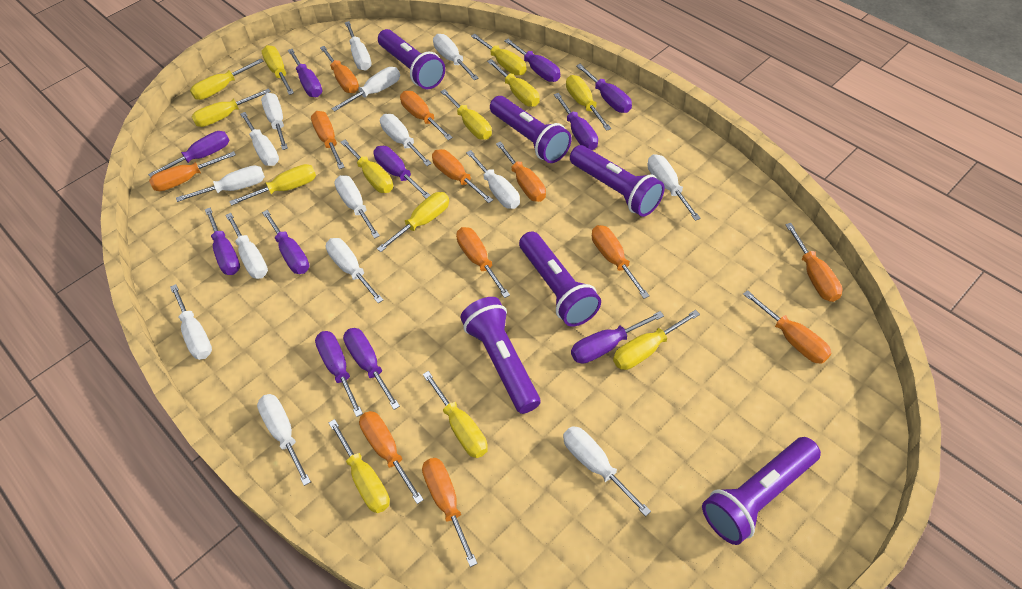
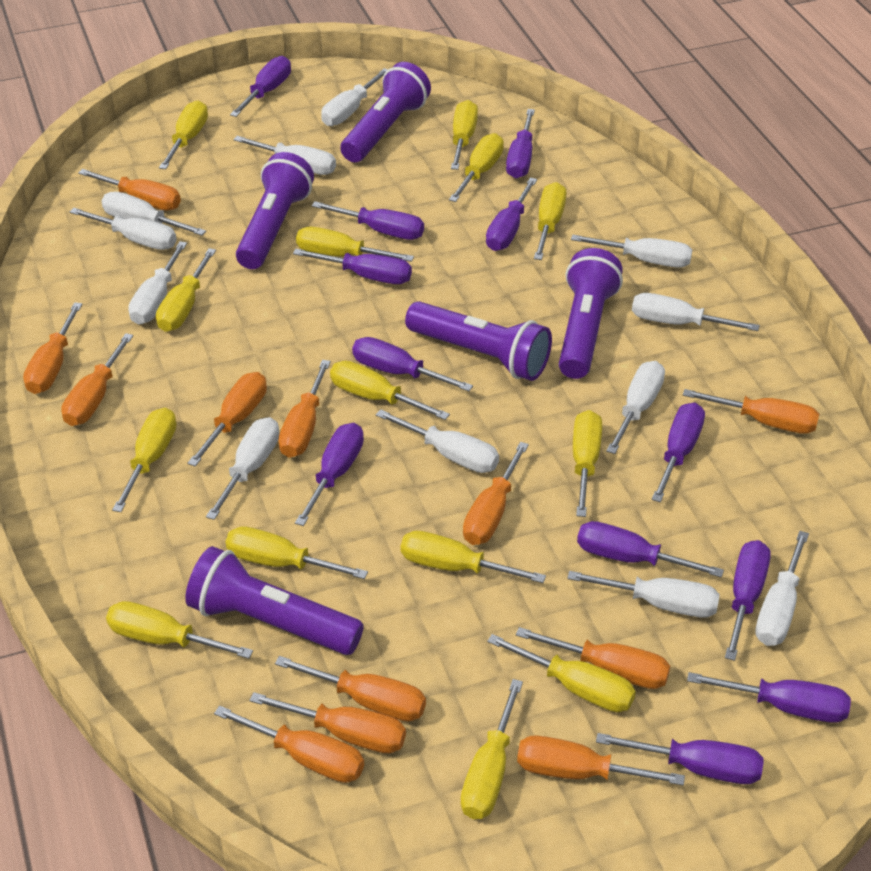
purple flashlight: 6 -> 5
purple screwdriver: 11 -> 12
white screwdriver: 15 -> 12
yellow screwdriver: 13 -> 14

